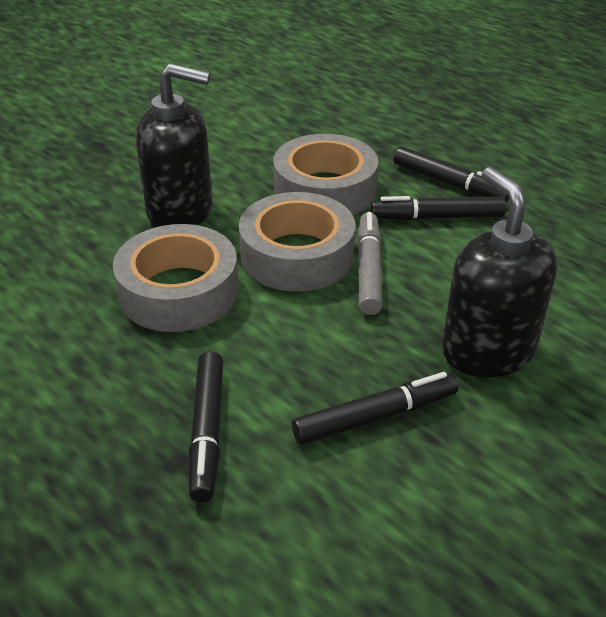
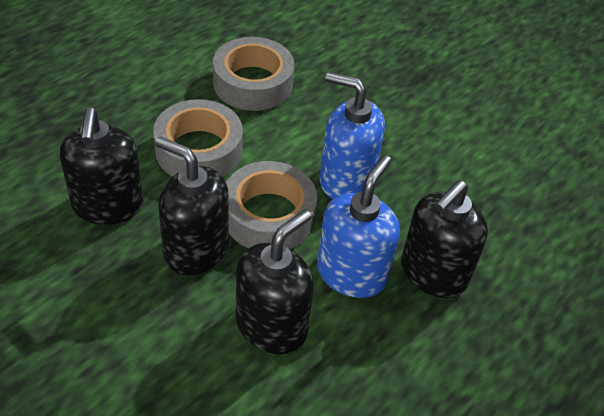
black marker: 4 -> 0
black soap dispenser: 2 -> 4
blue soap dispenser: 0 -> 2
grey marker: 1 -> 0

